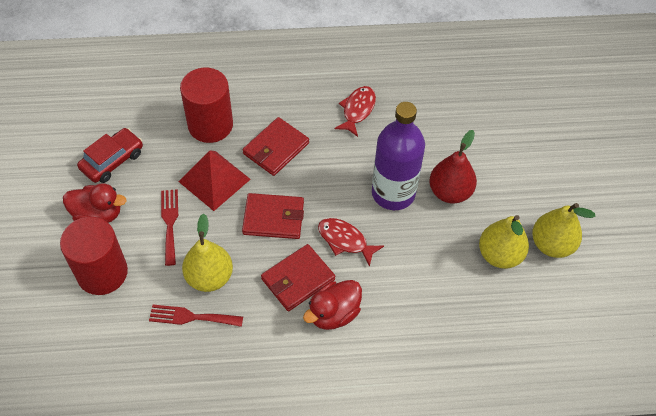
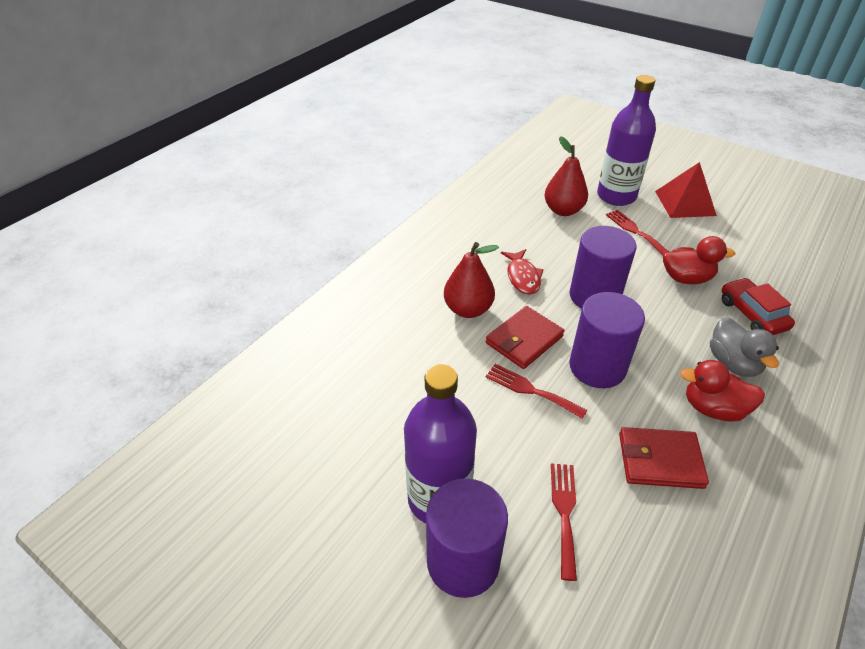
grey duck: 0 -> 1
purple bottle: 1 -> 2
purple cylinder: 0 -> 3
red cylinder: 2 -> 0
red fish: 2 -> 1
red fork: 2 -> 3
red pear: 1 -> 2
red wallet: 3 -> 2
yellow pear: 3 -> 0

